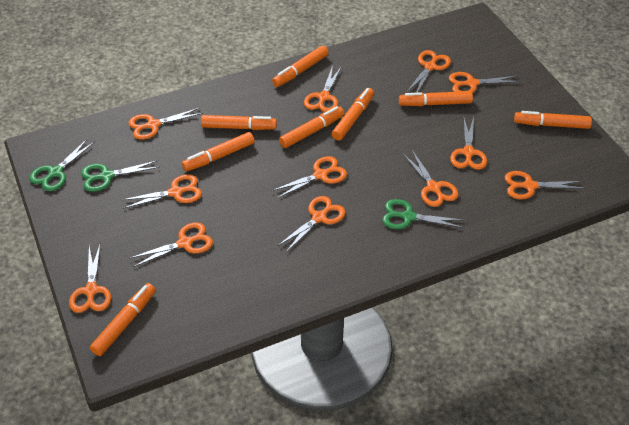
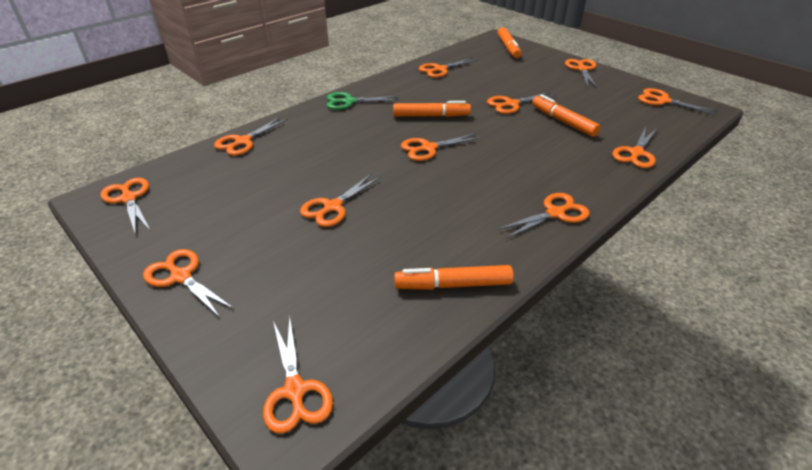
green scissors: 3 -> 1
orange marker: 8 -> 4

